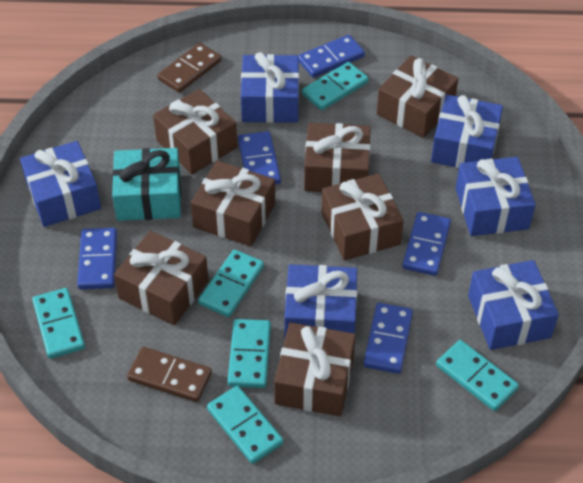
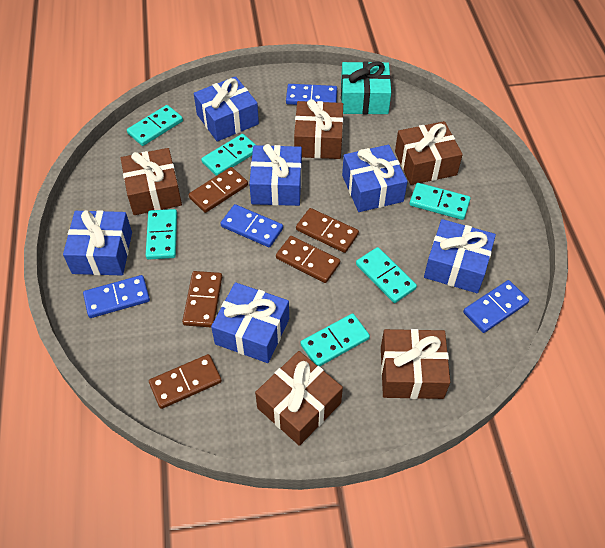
blue domino: 5 -> 4
brown domino: 2 -> 5
brown gift: 7 -> 5

